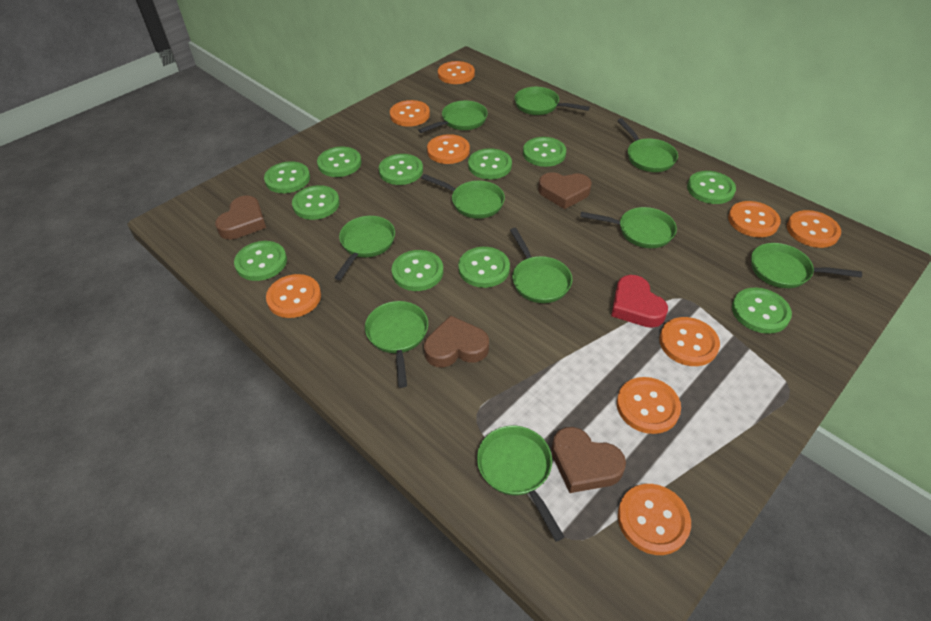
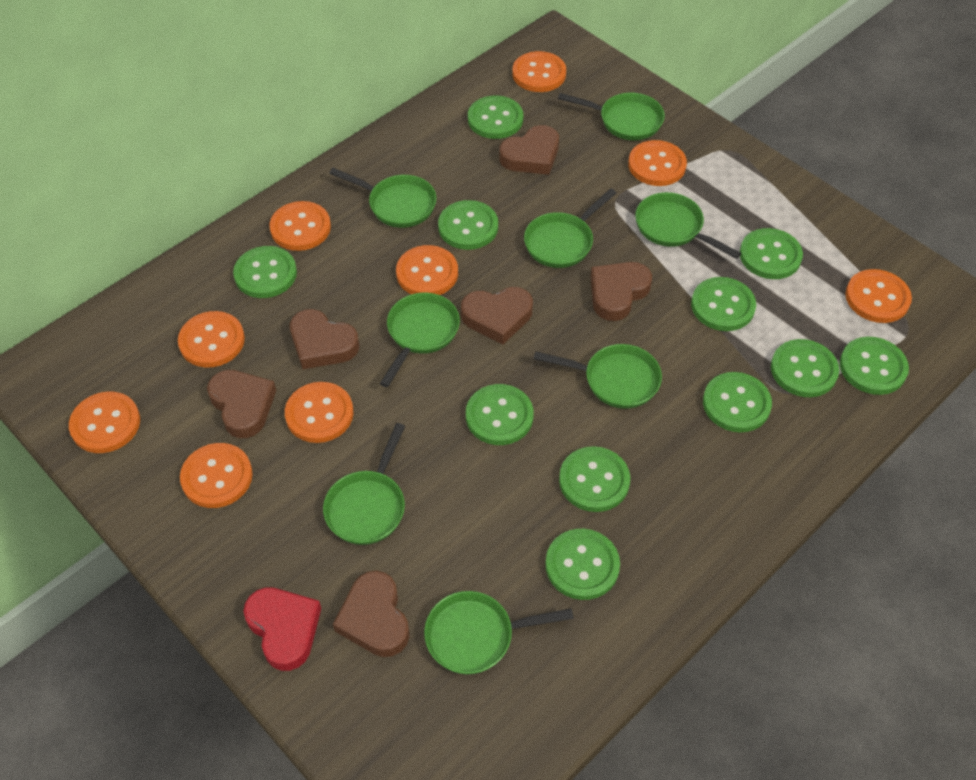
brown heart: 4 -> 6
green pan: 10 -> 8

